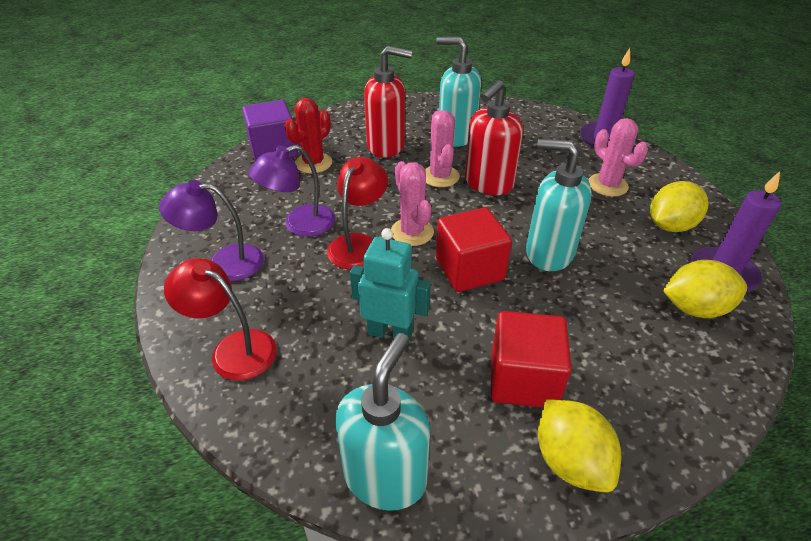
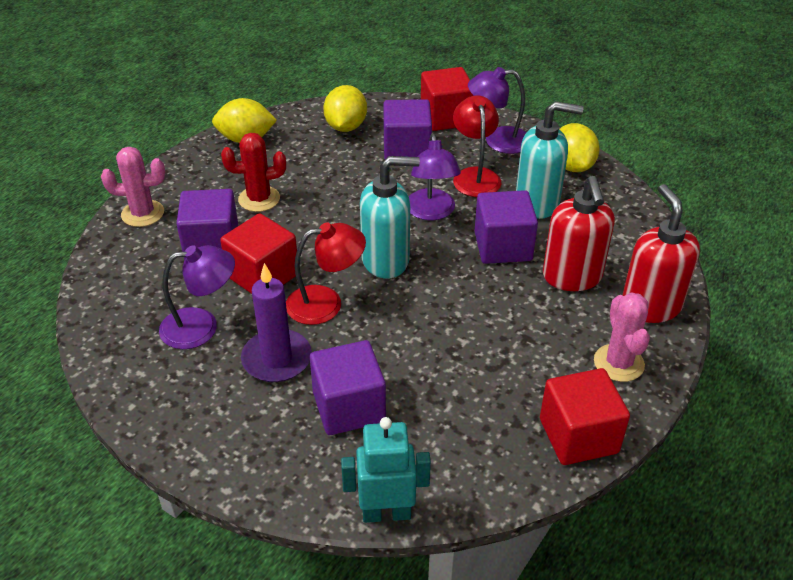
pink cactus: 3 -> 2
purple candle: 2 -> 1
purple cube: 1 -> 4
purple lamp: 2 -> 3
red cube: 2 -> 3
turquoise soap dispenser: 3 -> 2

